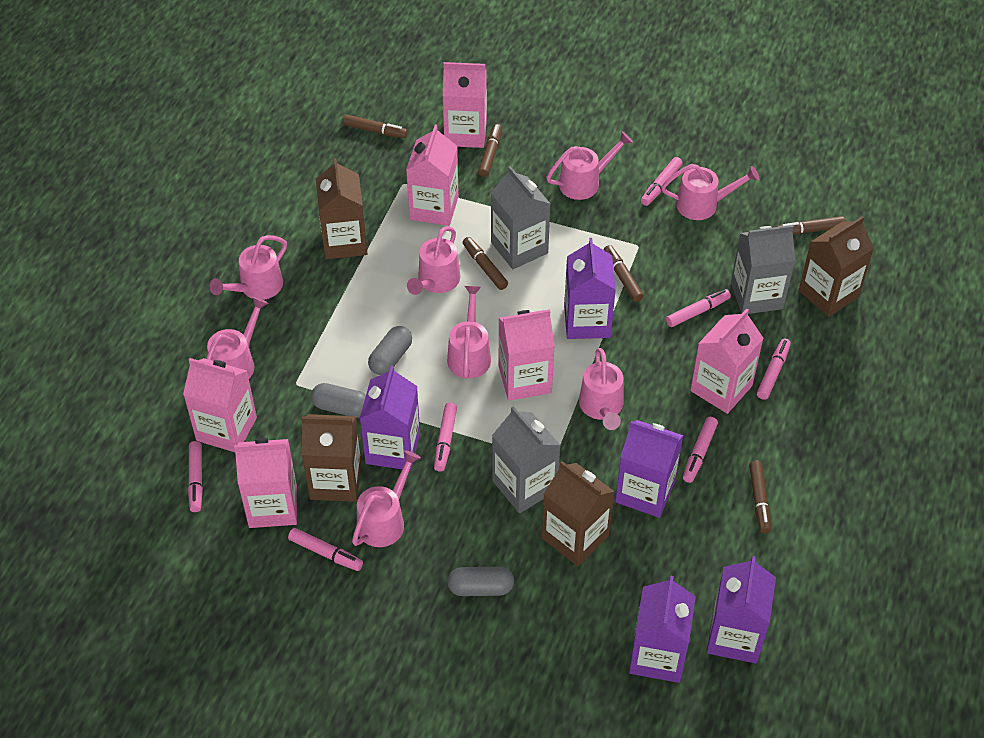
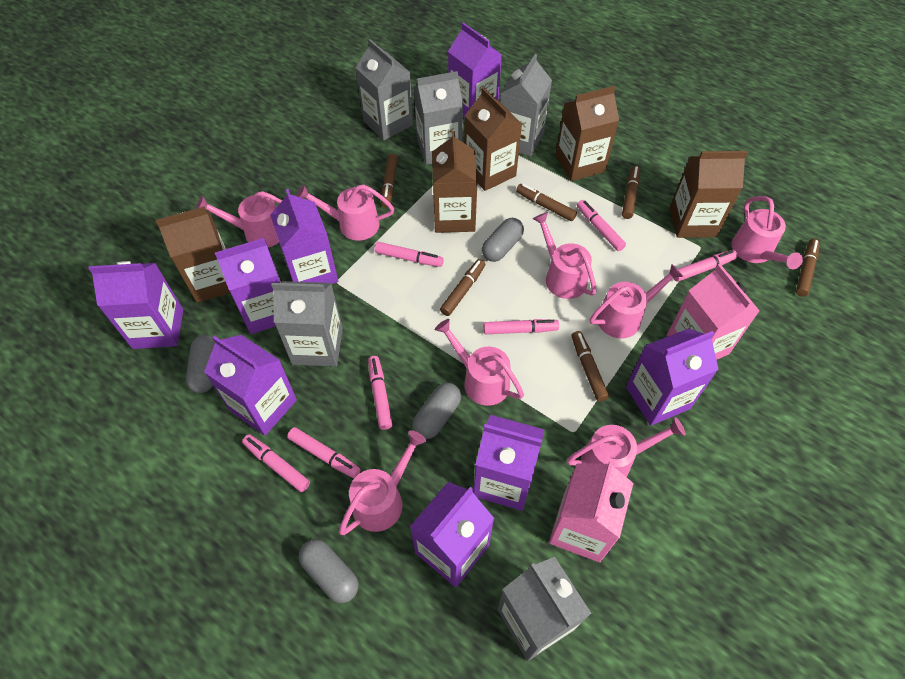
brown carton: 4 -> 5
grey capsule: 3 -> 4
grey carton: 3 -> 5
pink carton: 6 -> 2
purple carton: 5 -> 8

